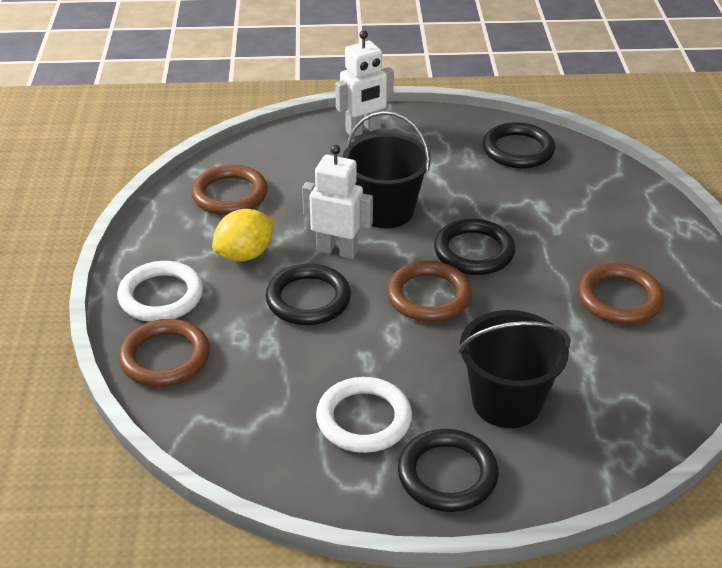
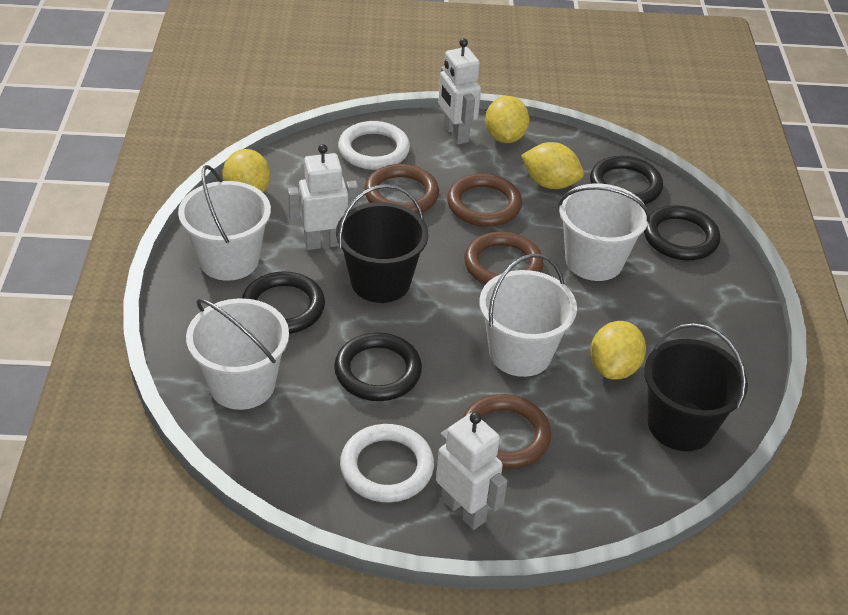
white bucket: 0 -> 4
white robot: 2 -> 3
yellow lemon: 1 -> 4

